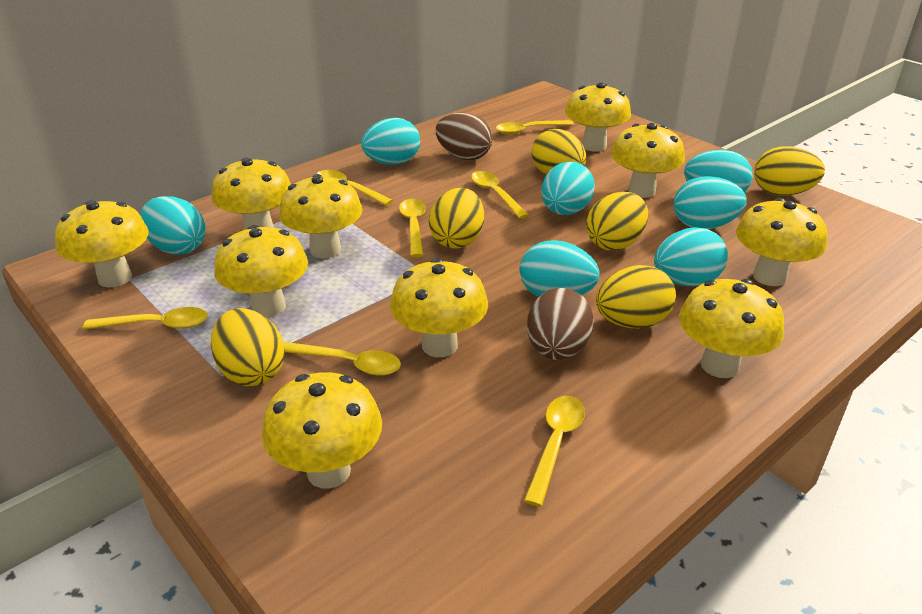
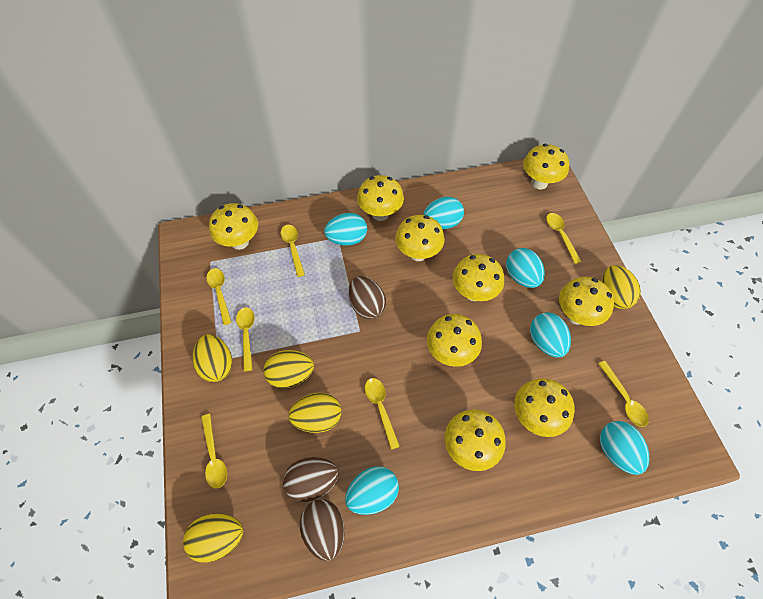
brown egg: 2 -> 3
turquoise egg: 7 -> 6
yellow egg: 6 -> 5
yellow mushroom: 10 -> 9

